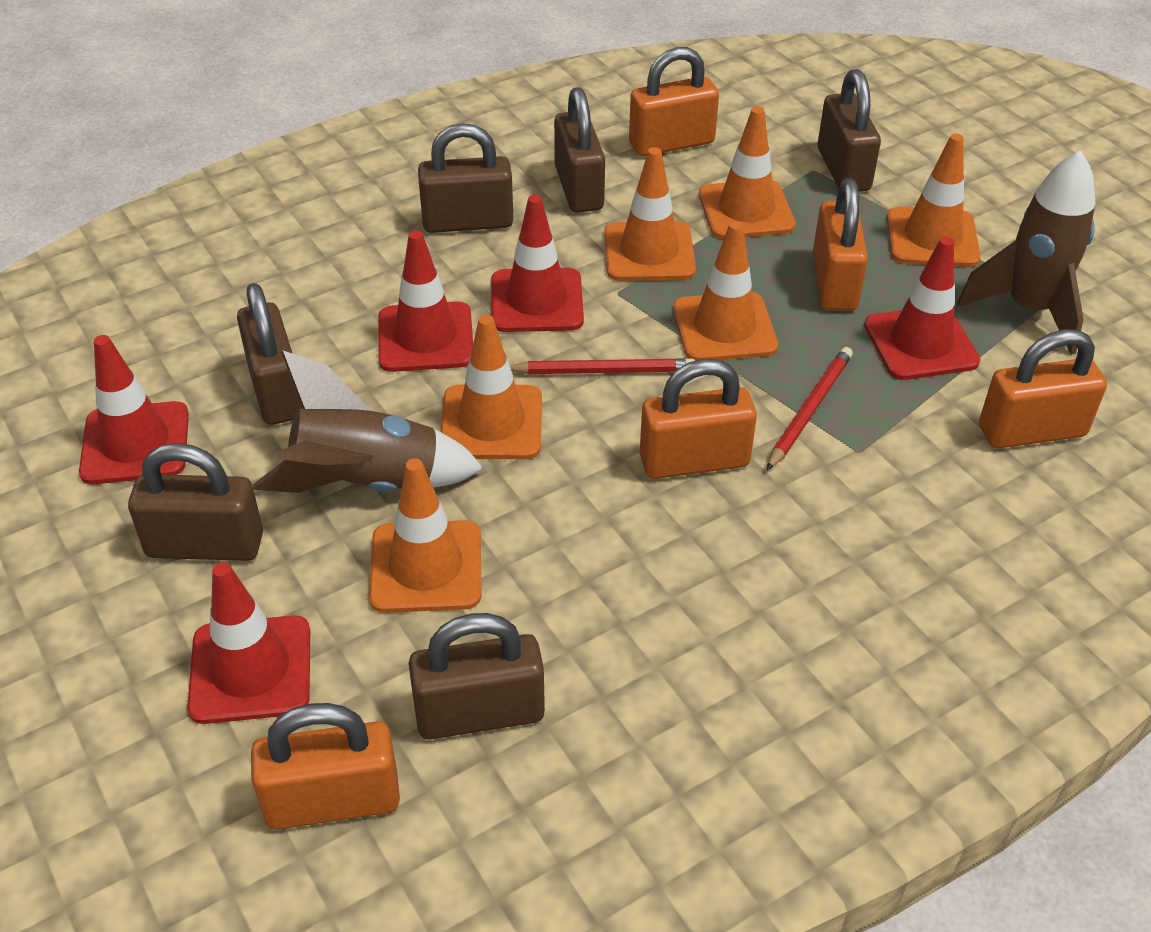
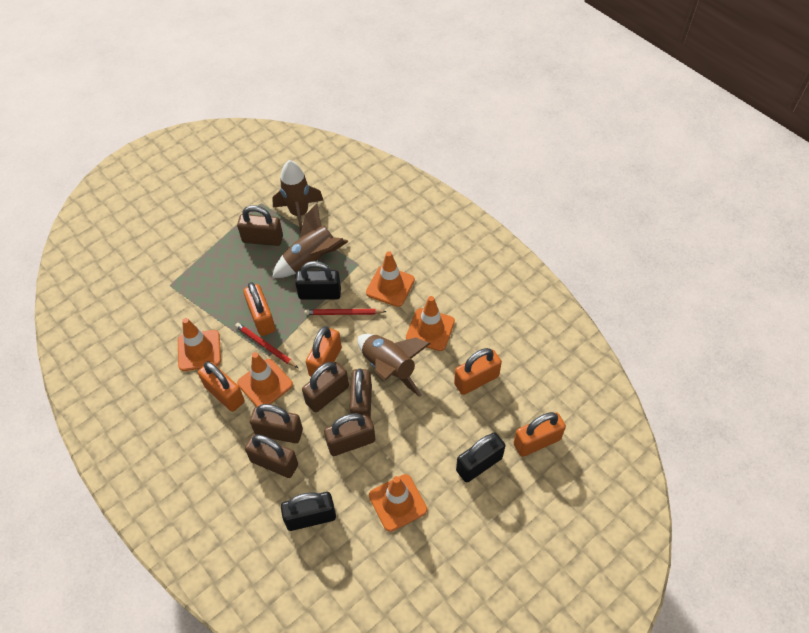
black padlock: 0 -> 3
brown rocket: 2 -> 3
orange traffic cone: 6 -> 5
red traffic cone: 5 -> 0

